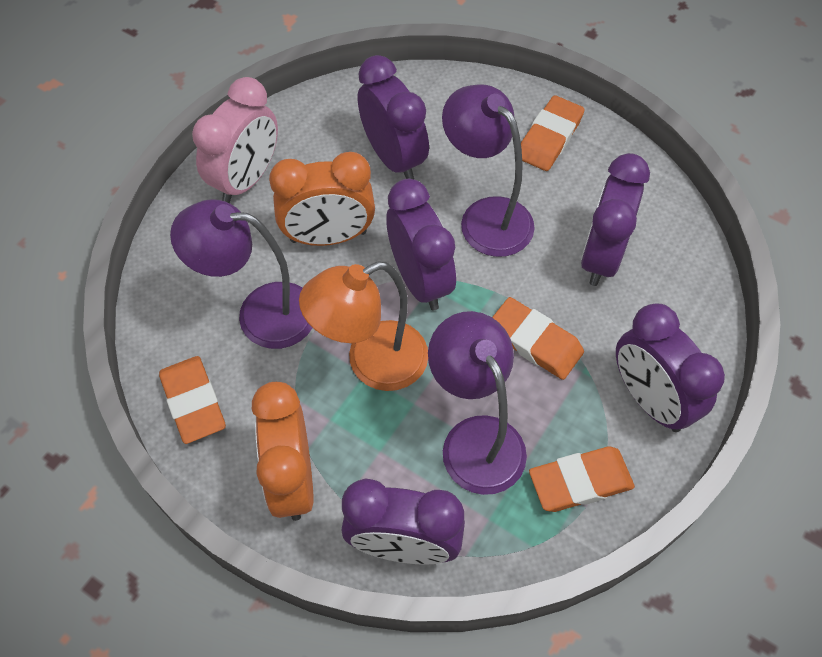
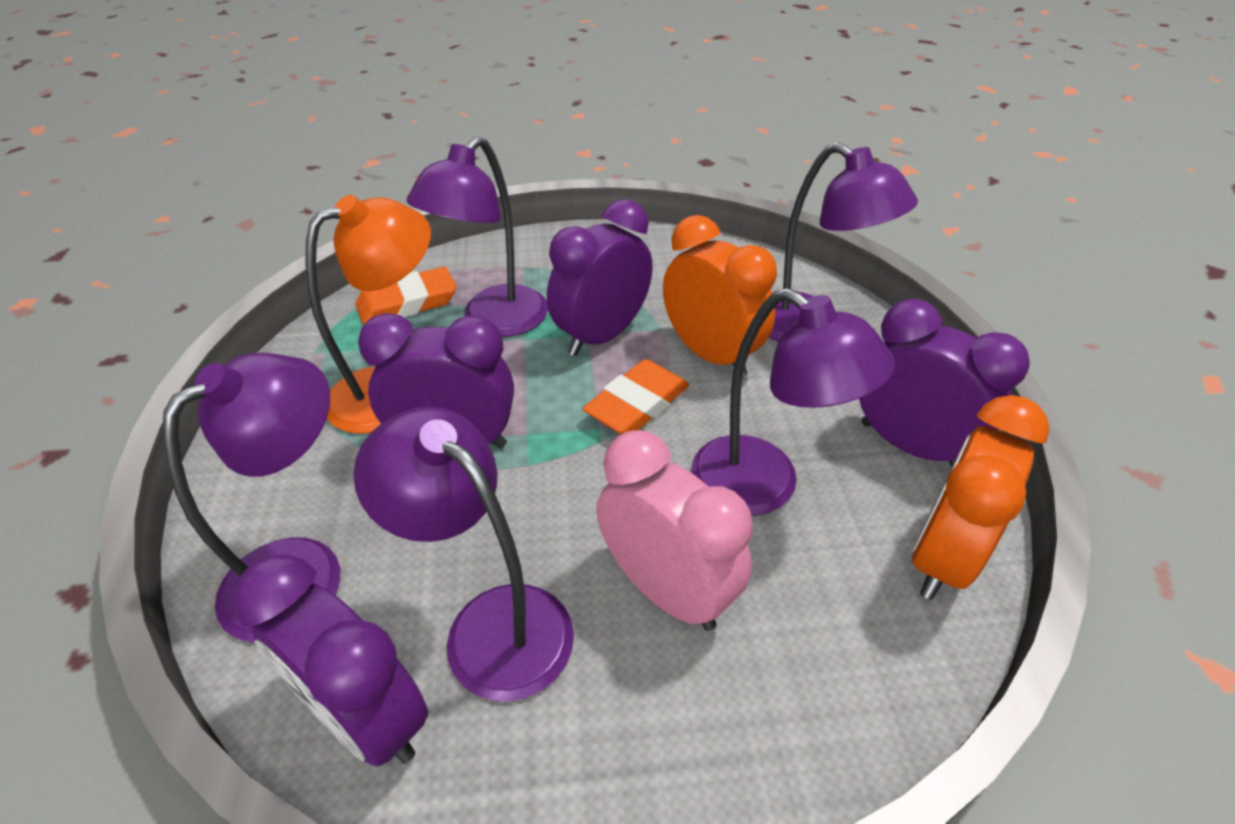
orange eraser: 4 -> 2
purple clock: 5 -> 4
purple lamp: 3 -> 5

